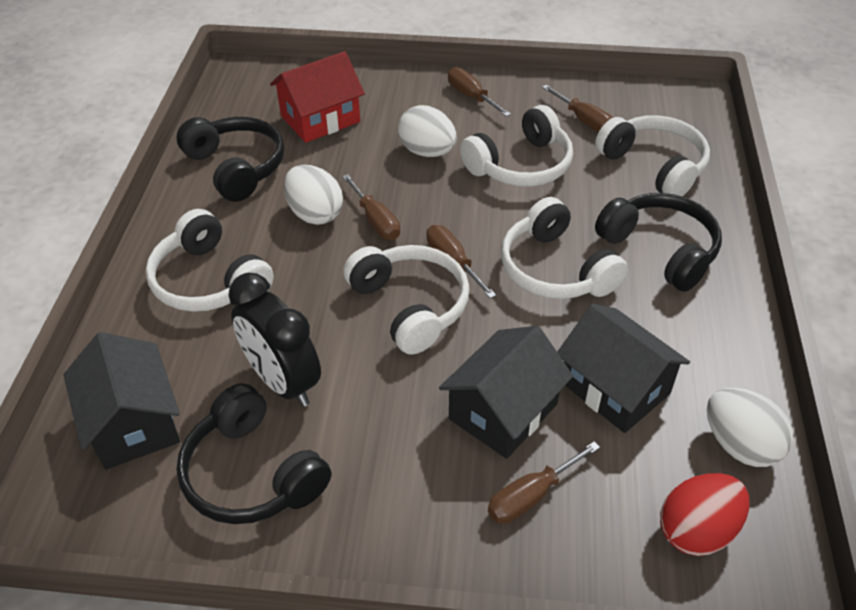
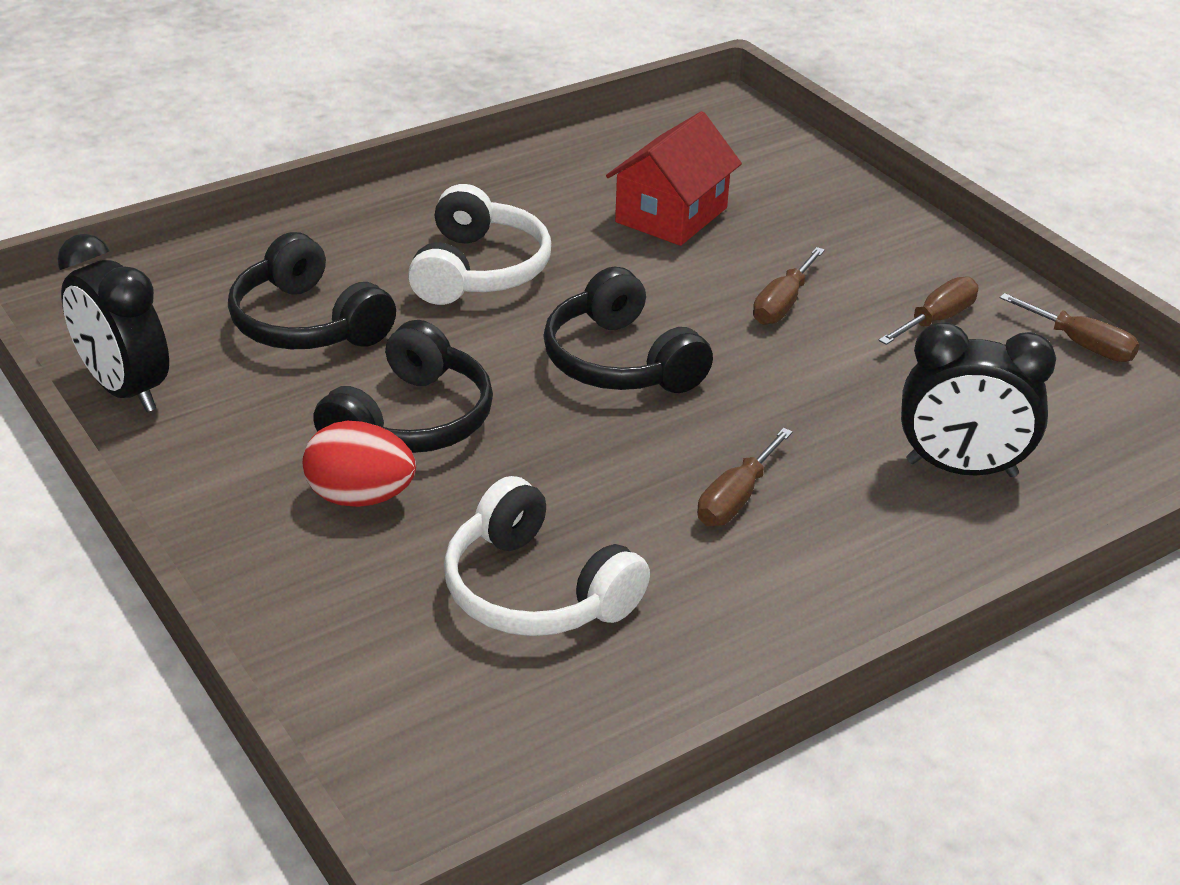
black clock: 1 -> 2
black house: 3 -> 0
brown screwdriver: 5 -> 4
white egg: 3 -> 0
white headphones: 5 -> 2

